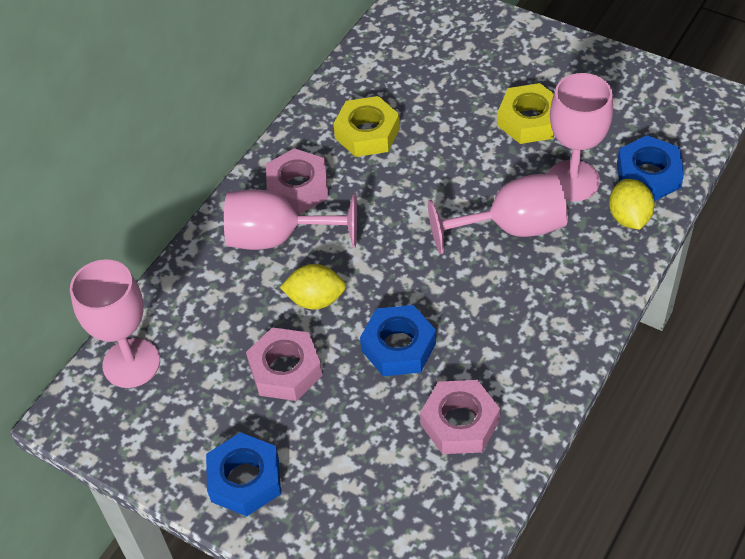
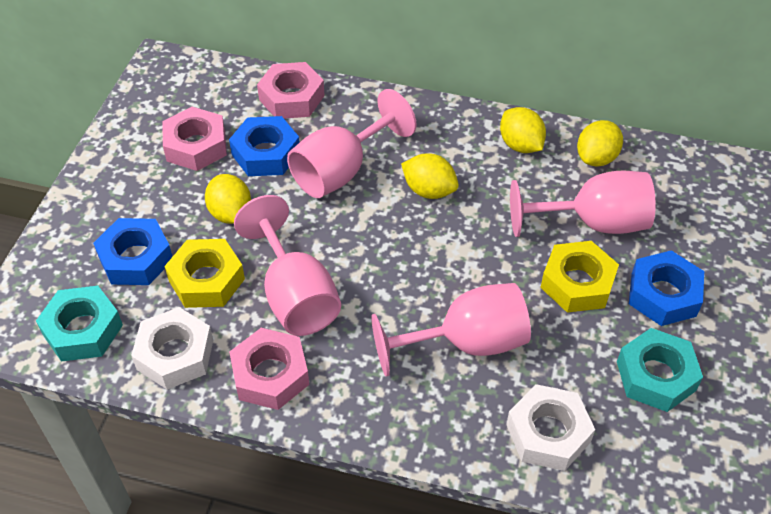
turquoise nut: 0 -> 2
white nut: 0 -> 2
yellow lemon: 2 -> 4

